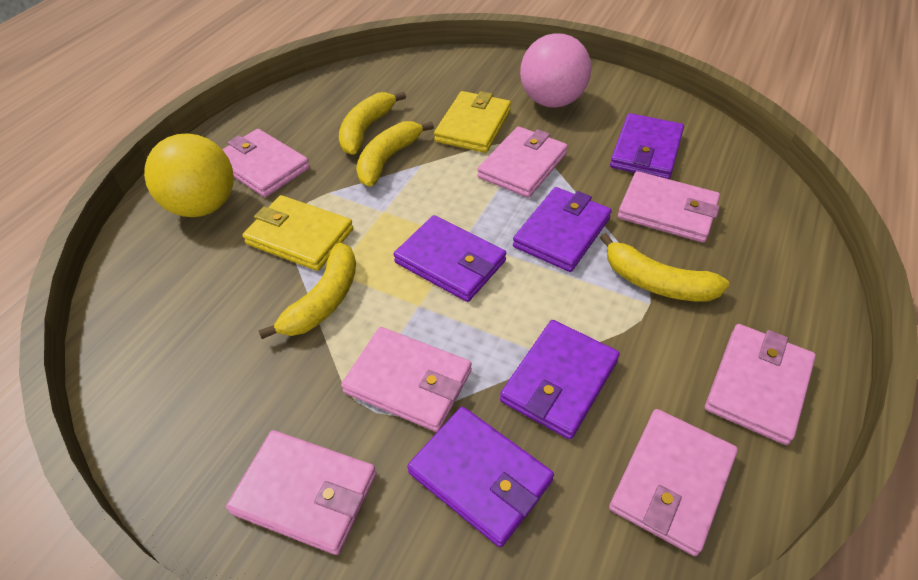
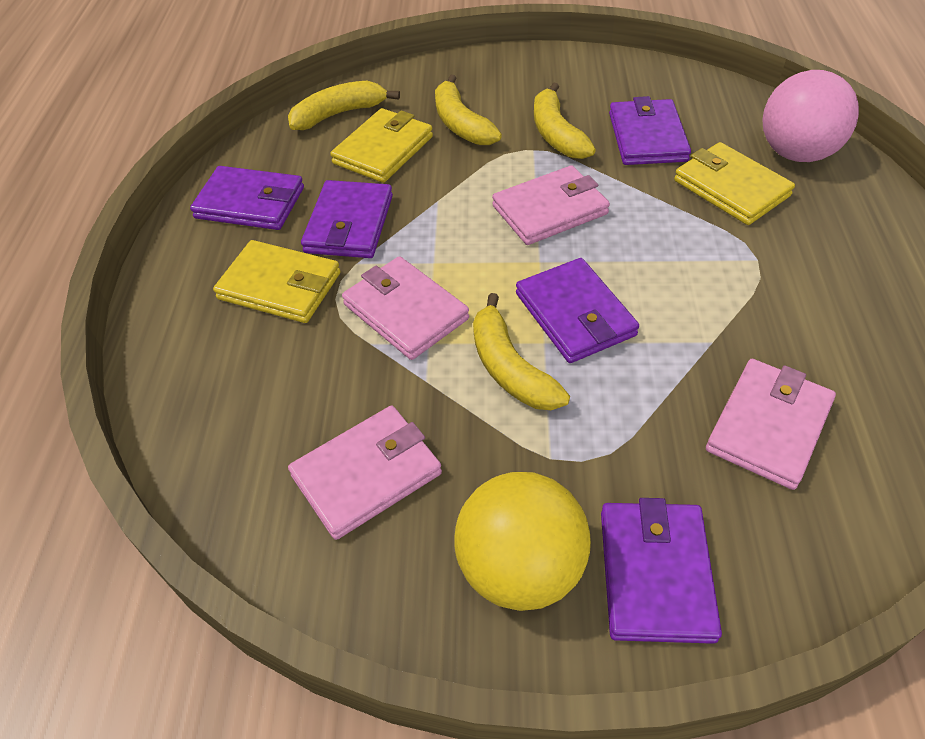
pink wallet: 7 -> 4
yellow wallet: 2 -> 3

